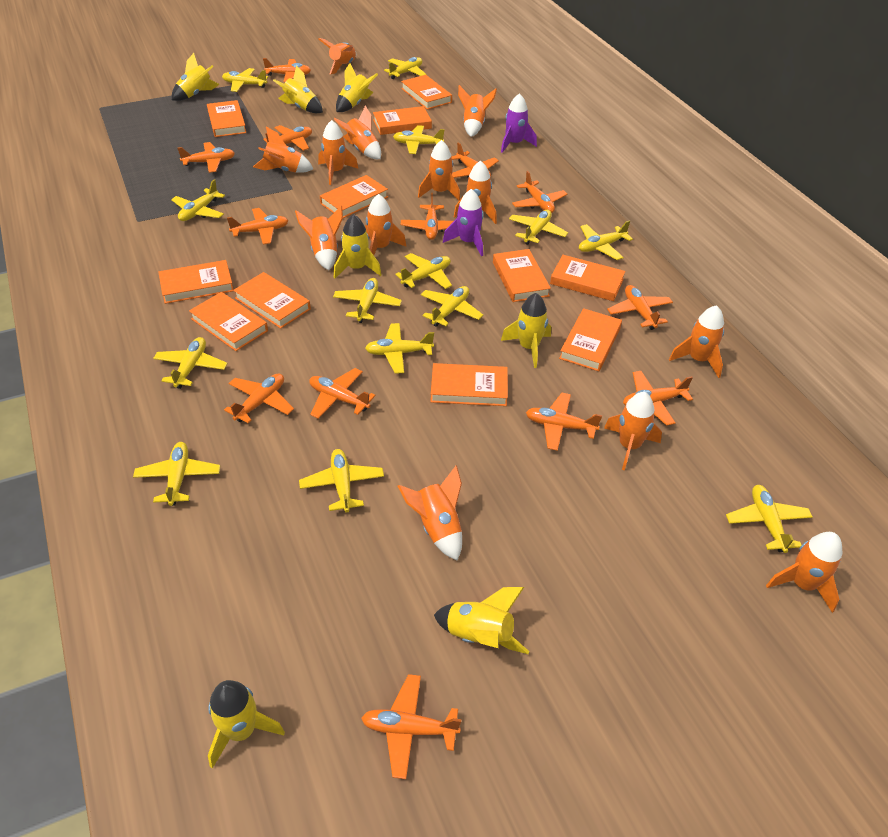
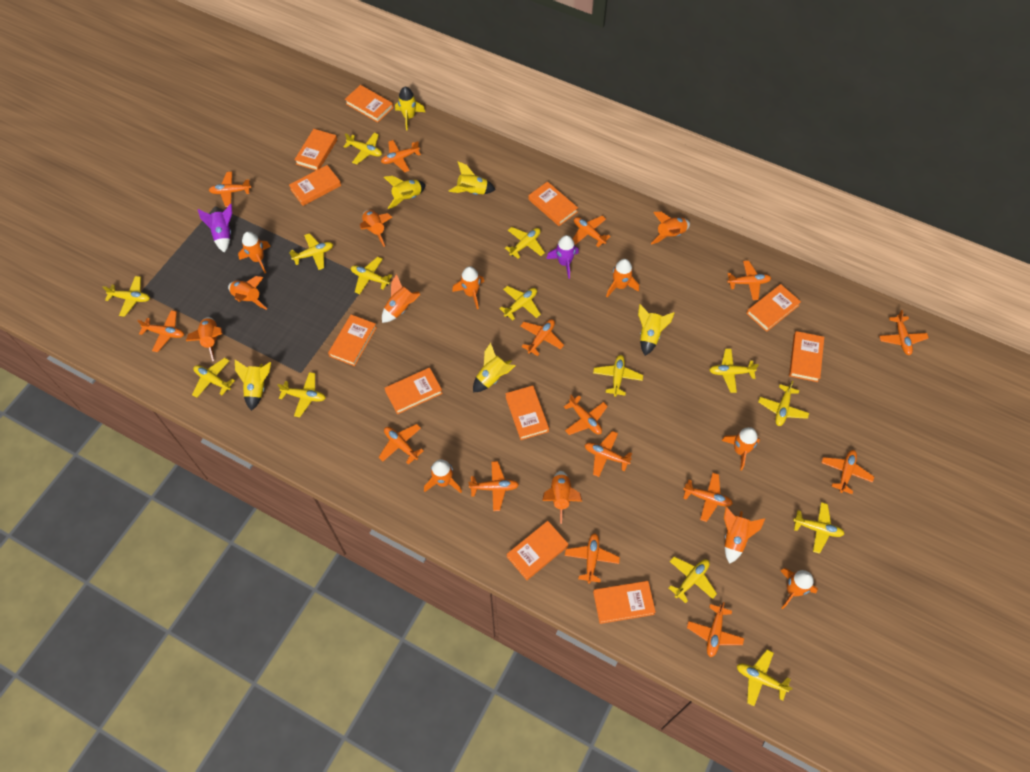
orange plane: 13 -> 15
yellow rocket: 7 -> 6

